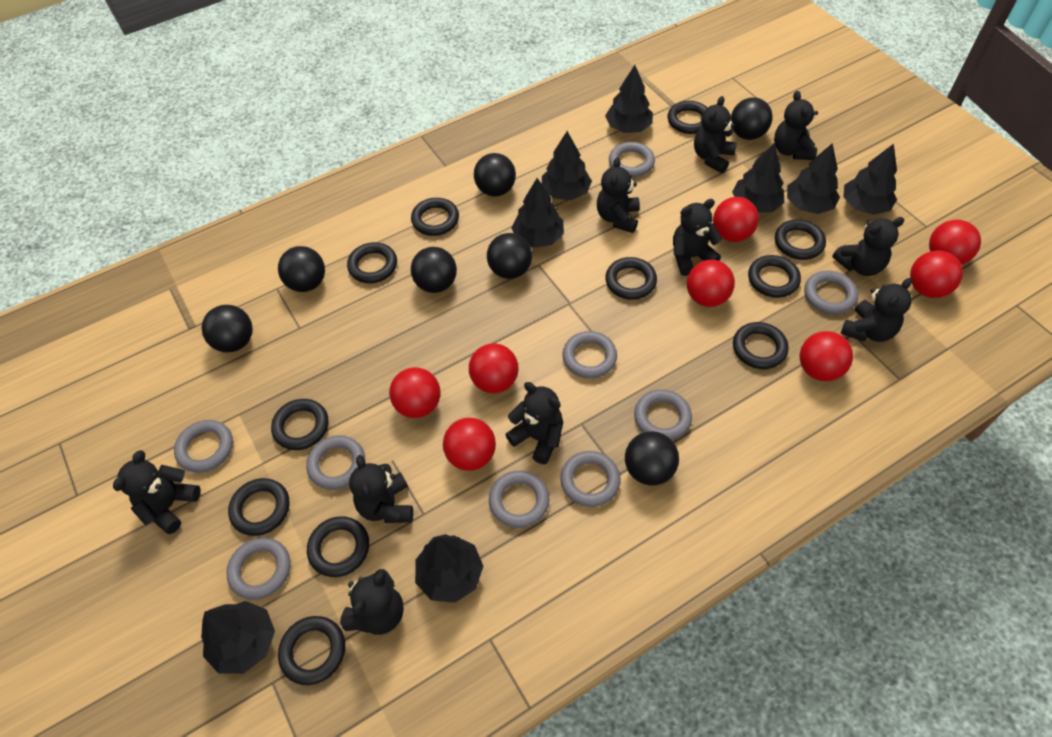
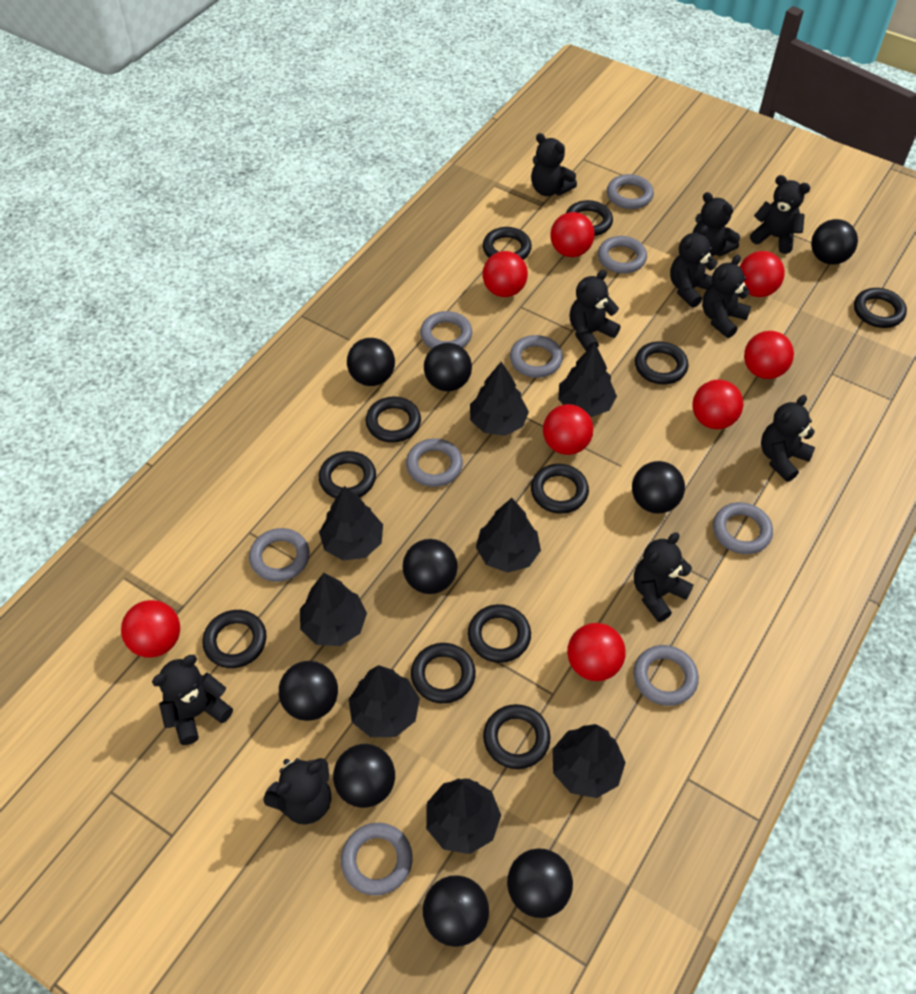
black ball: 7 -> 9

